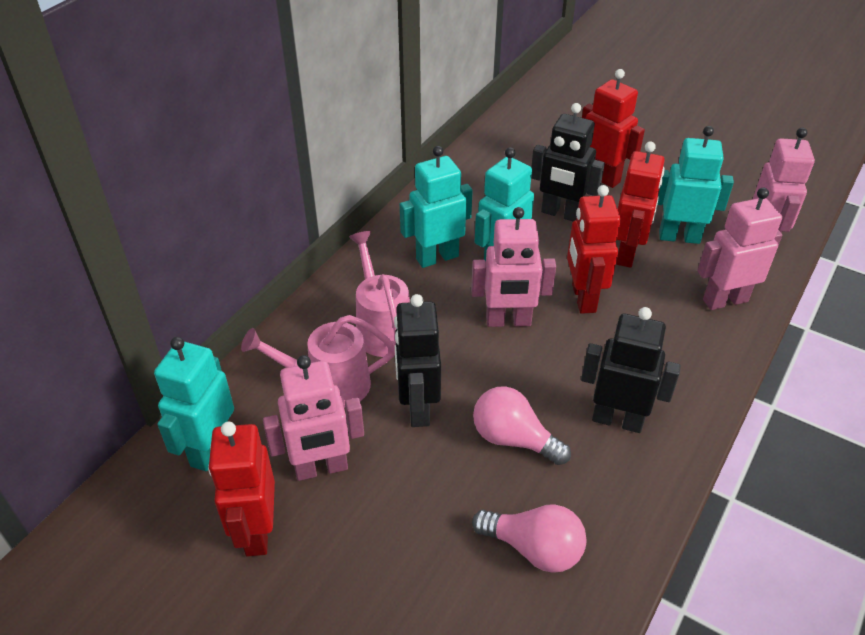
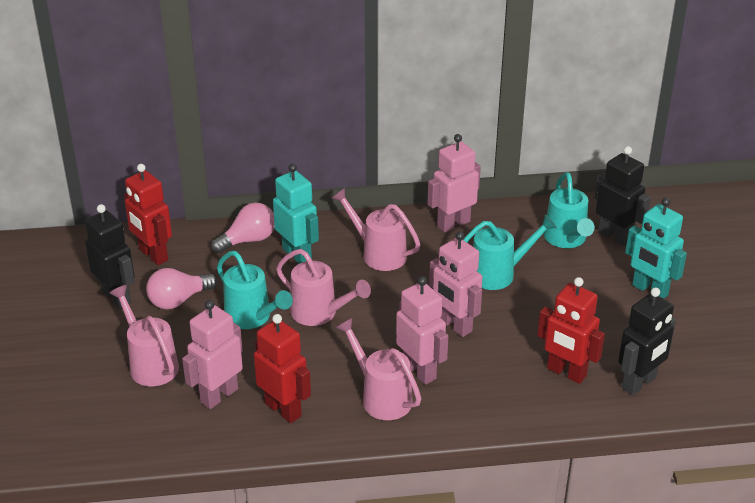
pink watering can: 2 -> 4
red robot: 4 -> 3
turquoise robot: 4 -> 2
turquoise watering can: 0 -> 3

